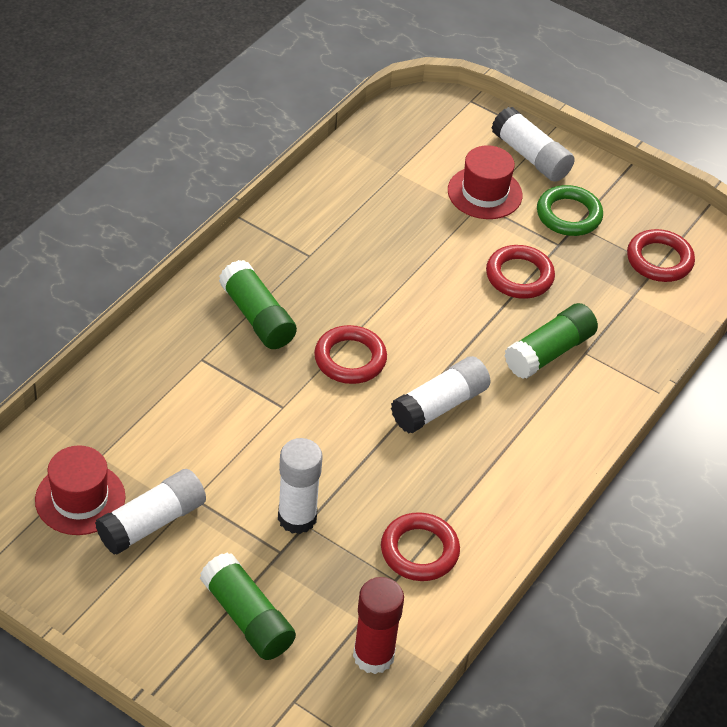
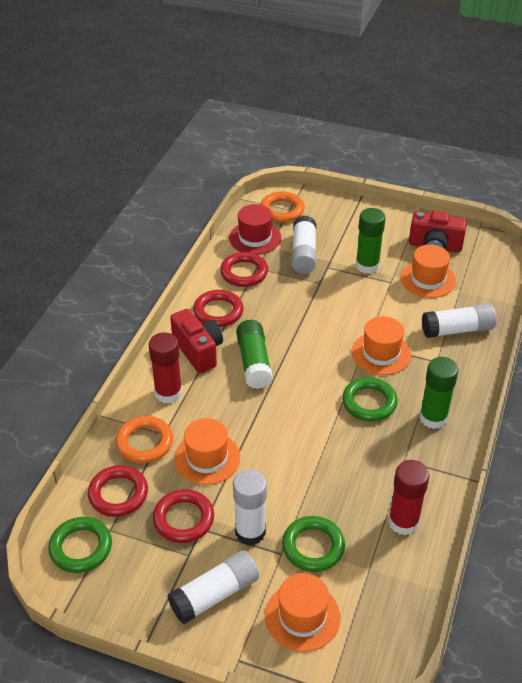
green ring: 1 -> 3
orange hat: 0 -> 4
orange ring: 0 -> 2
red camera: 0 -> 2
red glue stick: 1 -> 2
red hat: 2 -> 1

